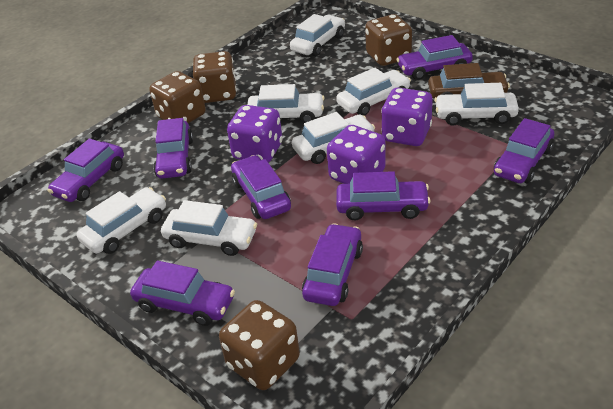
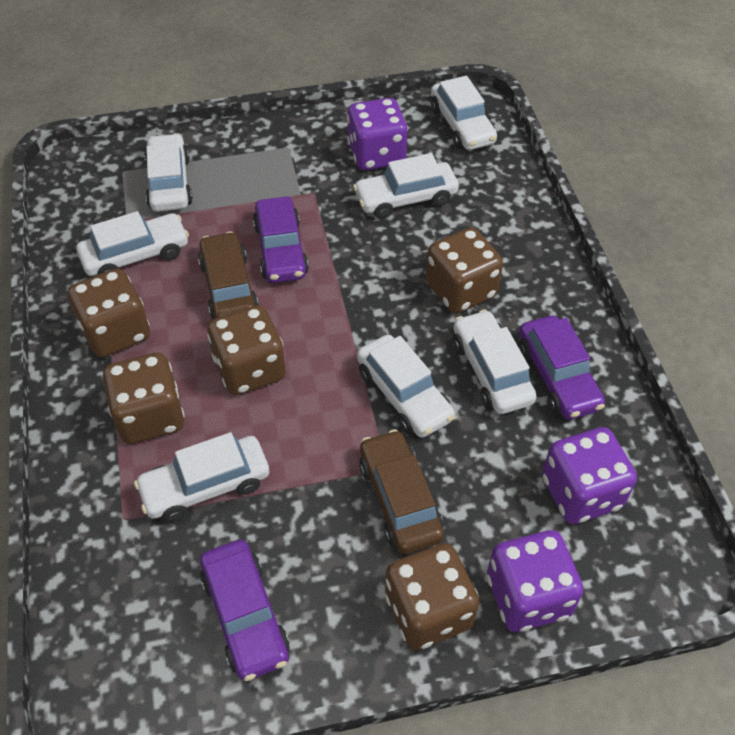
brown car: 1 -> 2
brown dice: 4 -> 5
purple car: 8 -> 3

